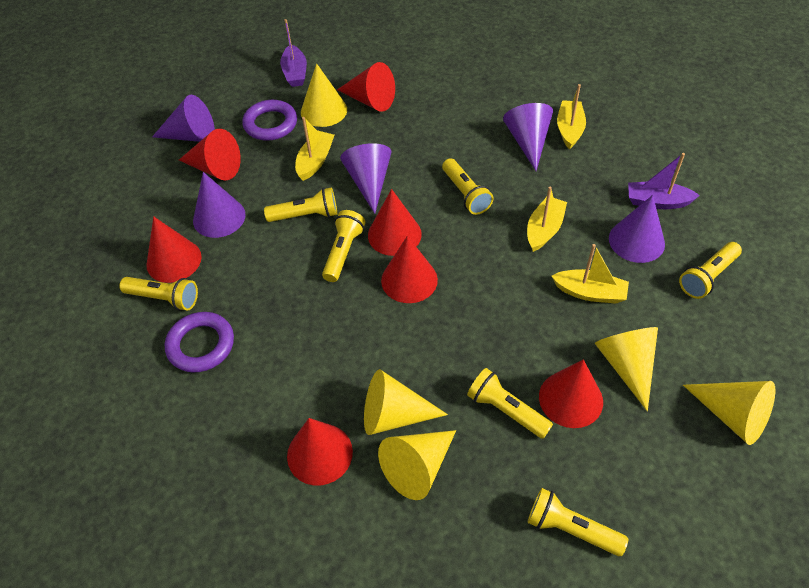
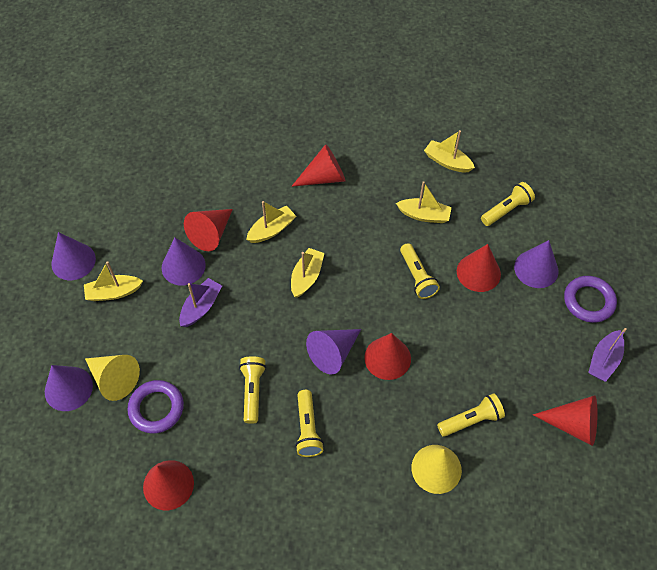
red cone: 7 -> 6
yellow boat: 4 -> 5
yellow cone: 5 -> 2
yellow flashlight: 7 -> 5

